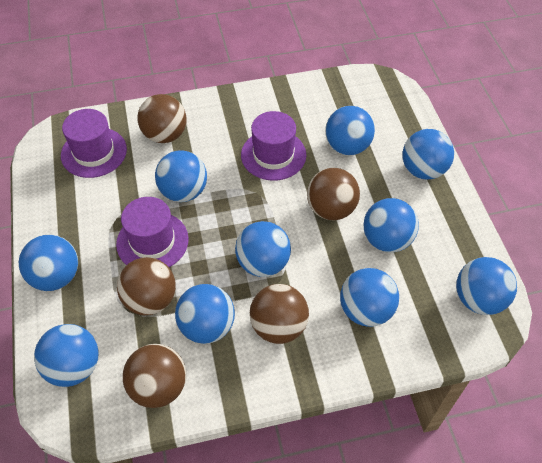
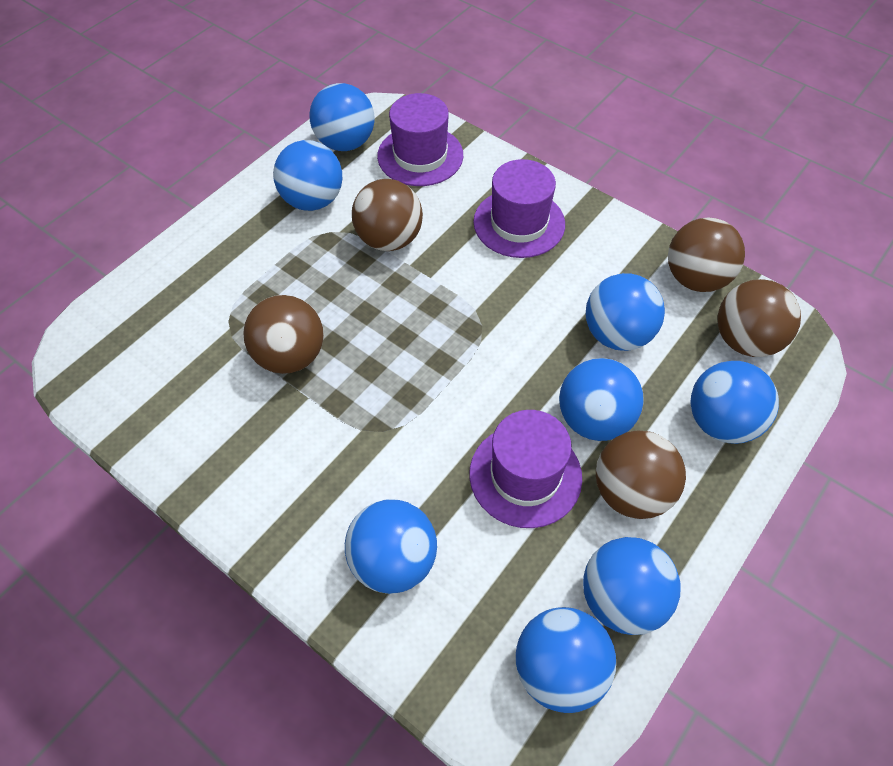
blue ball: 10 -> 8

